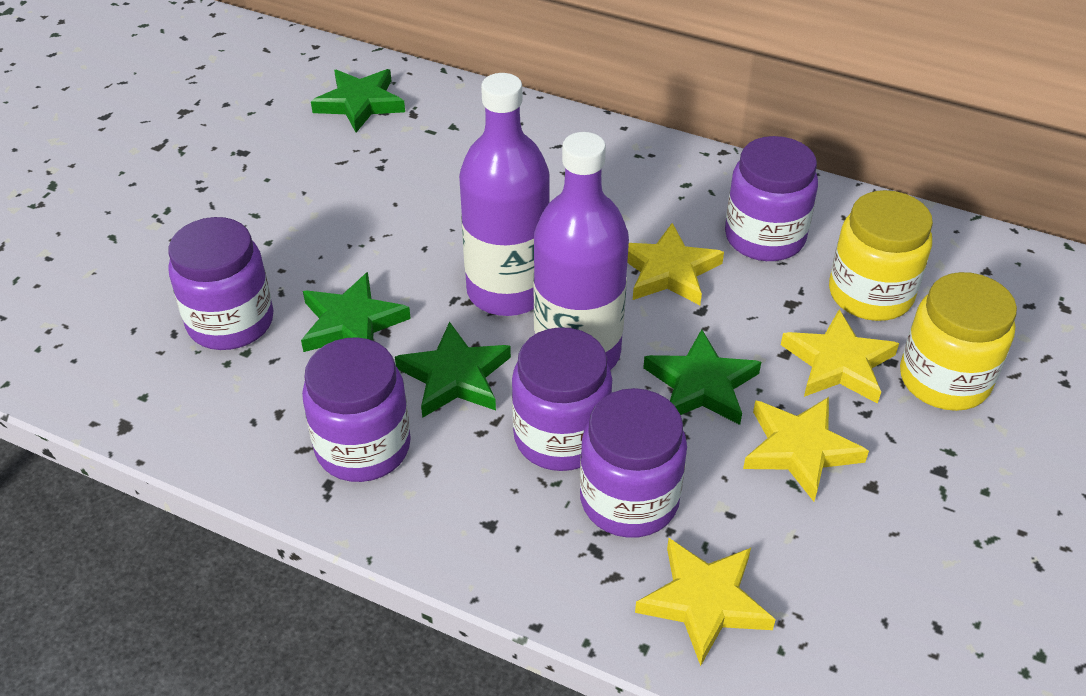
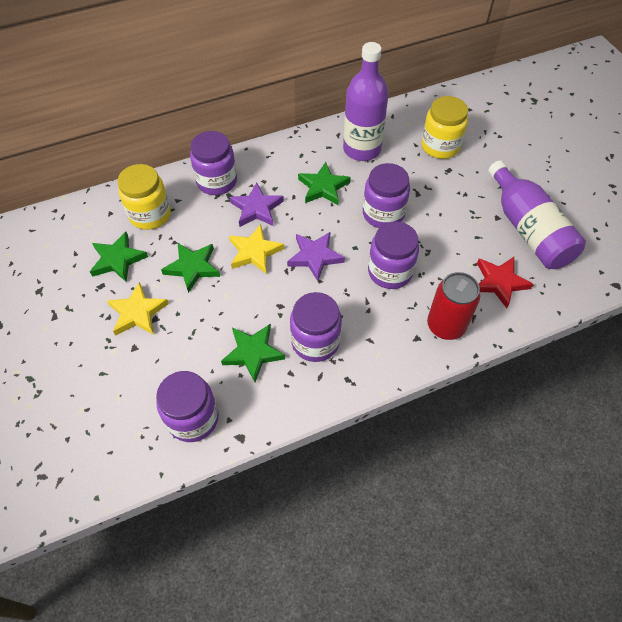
purple star: 0 -> 2
red can: 0 -> 1
red star: 0 -> 1
yellow star: 4 -> 2

